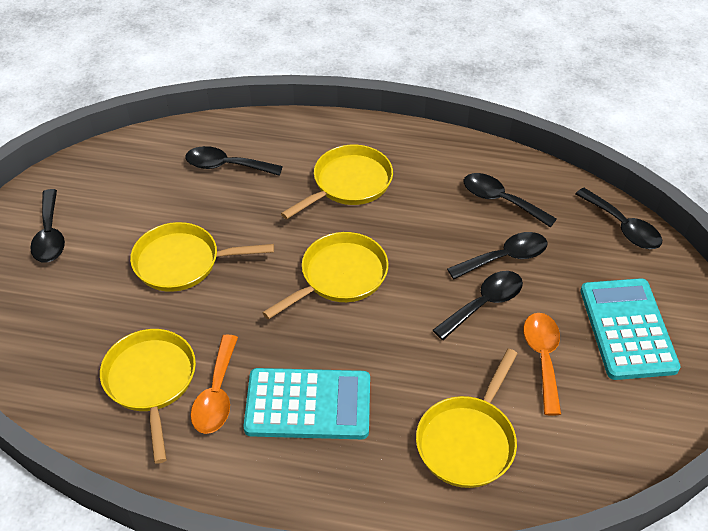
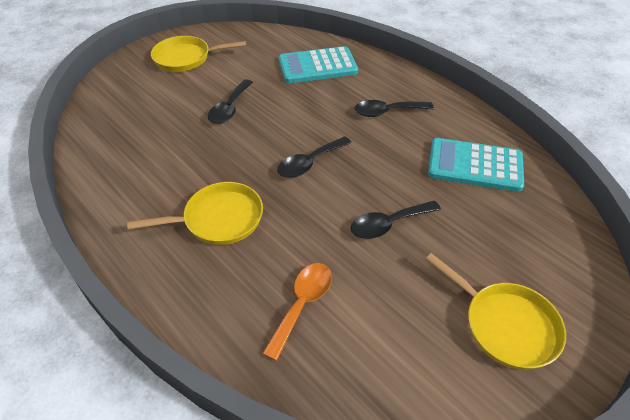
black spoon: 6 -> 4
orange spoon: 2 -> 1
yellow pan: 5 -> 3

